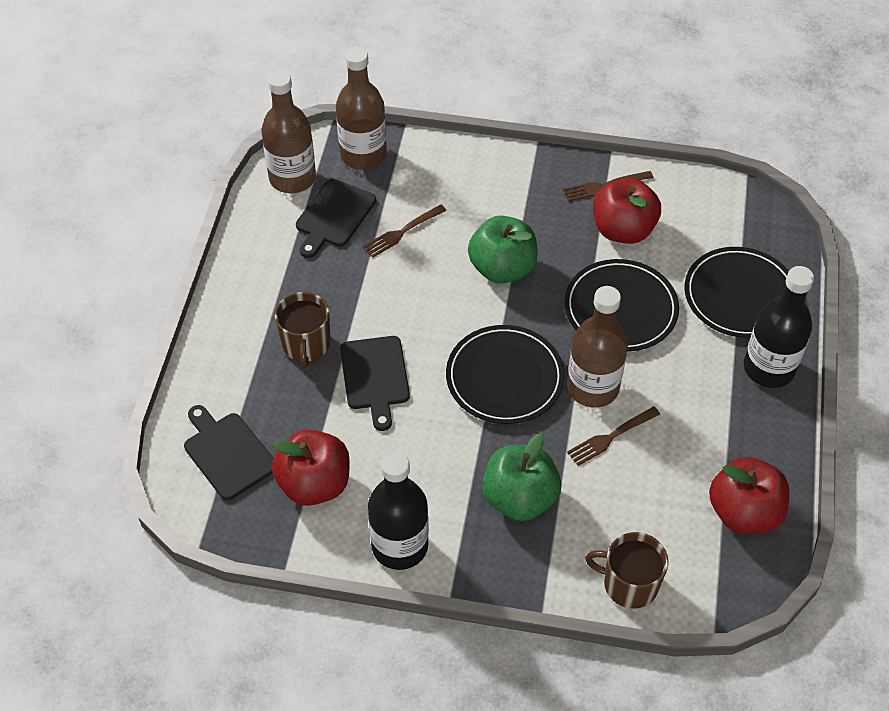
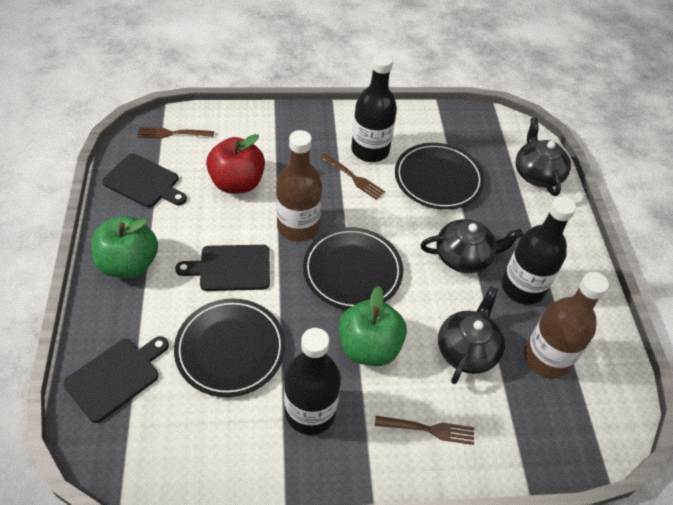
black bottle: 2 -> 3
black teapot: 0 -> 3
brown bottle: 3 -> 2
brown mug: 2 -> 0
red apple: 3 -> 1

